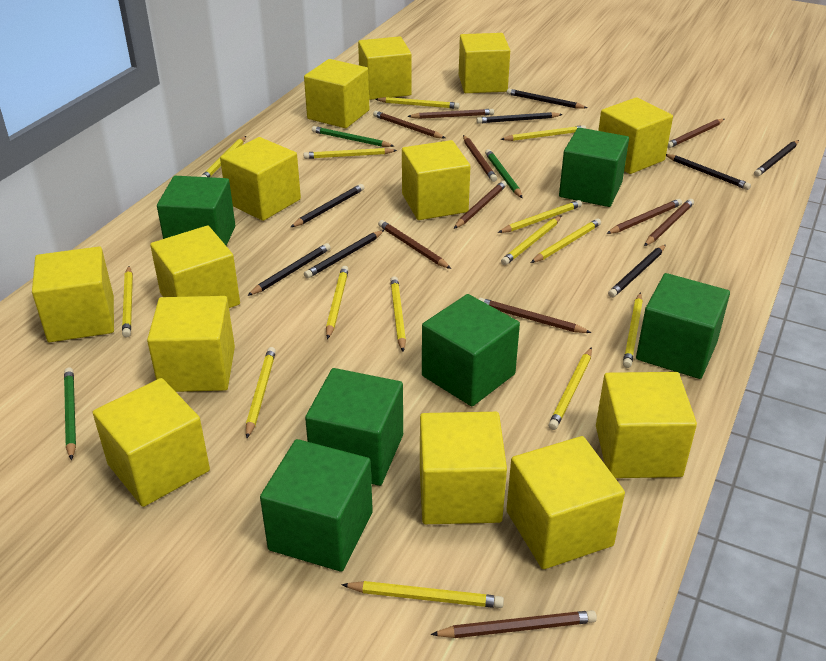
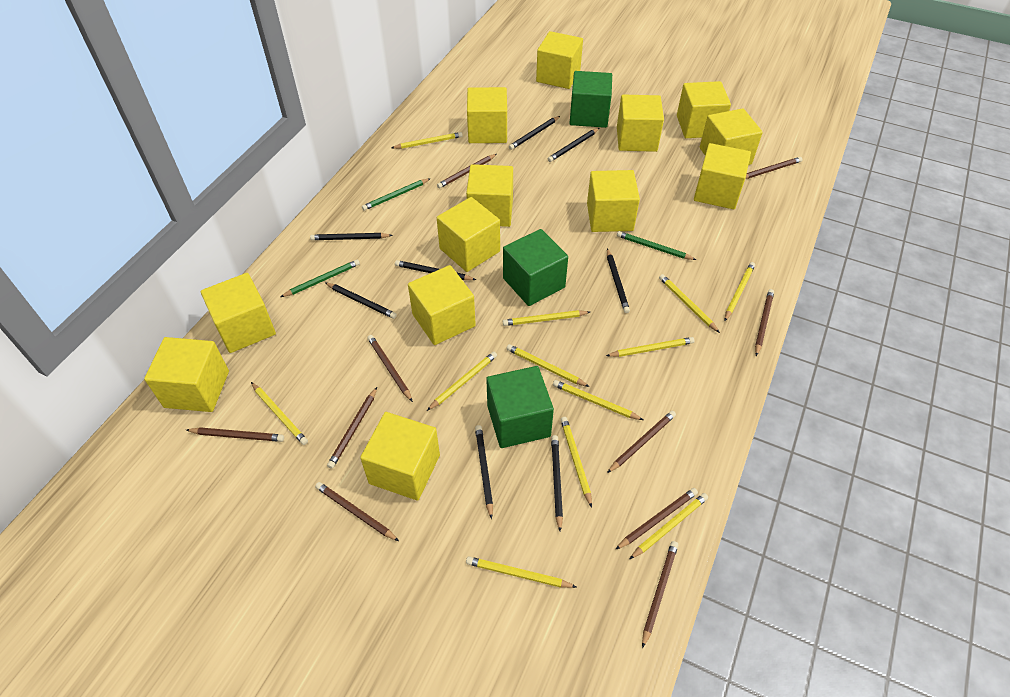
green cube: 6 -> 3
yellow pencil: 14 -> 12

